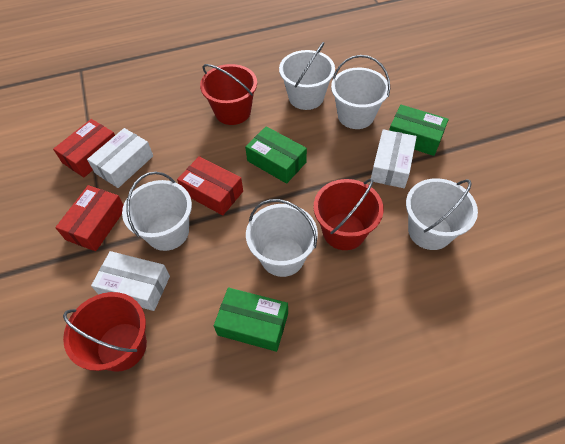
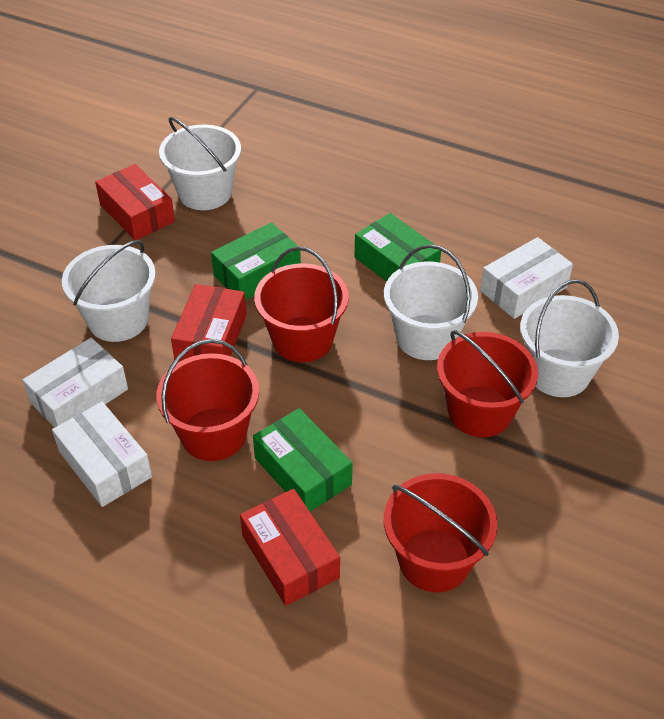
red bucket: 3 -> 4
white bucket: 5 -> 4

